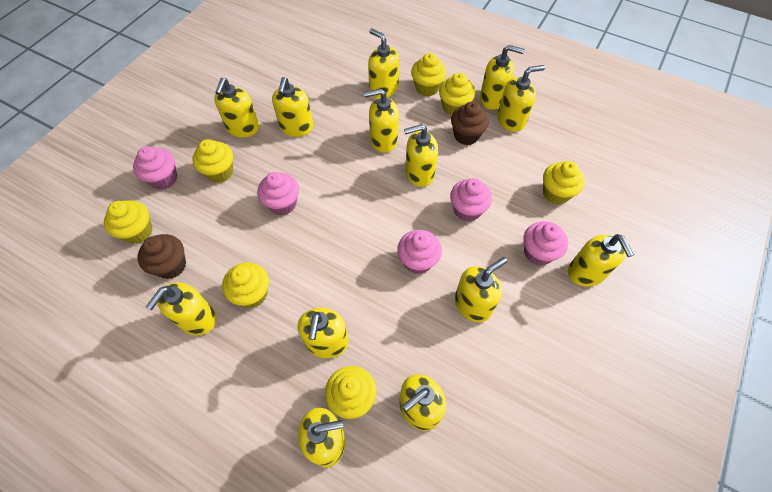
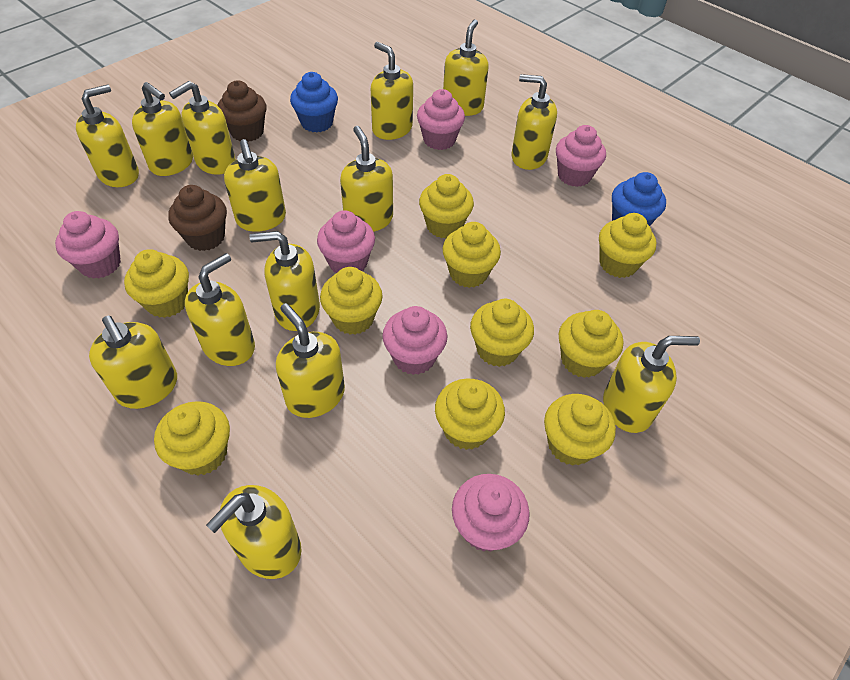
blue cupcake: 0 -> 2
pink cupcake: 5 -> 6
yellow cupcake: 7 -> 10
yellow soap dispenser: 13 -> 14

